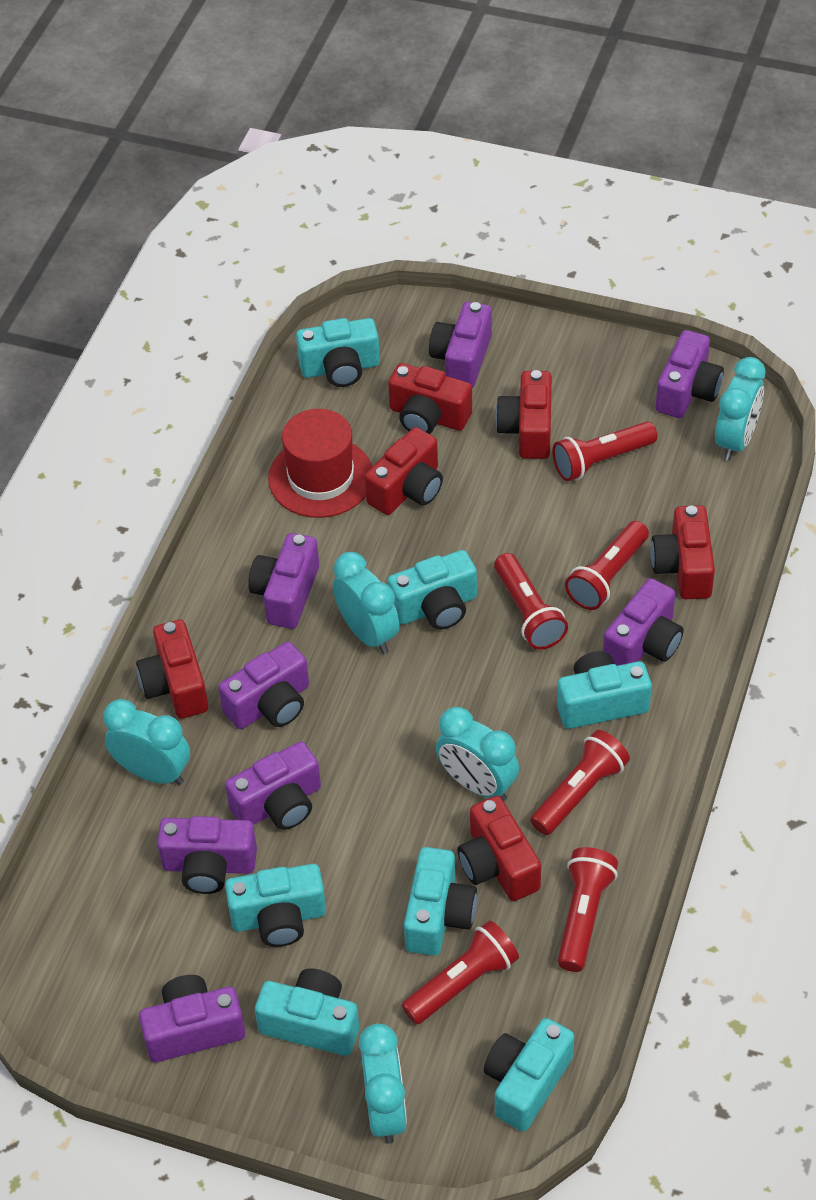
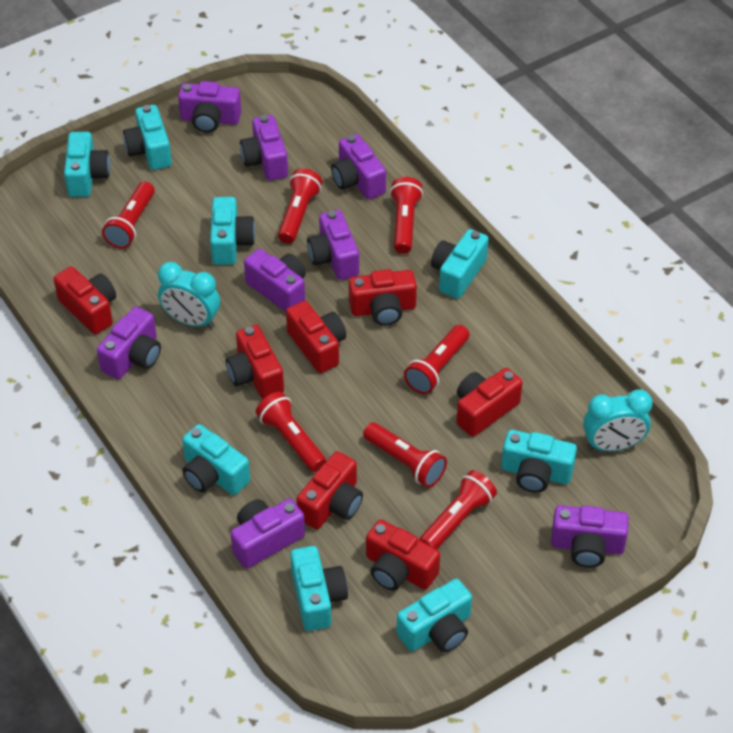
red camera: 6 -> 7
red flashlight: 6 -> 7
red hat: 1 -> 0
turquoise camera: 7 -> 8
turquoise clock: 5 -> 2

